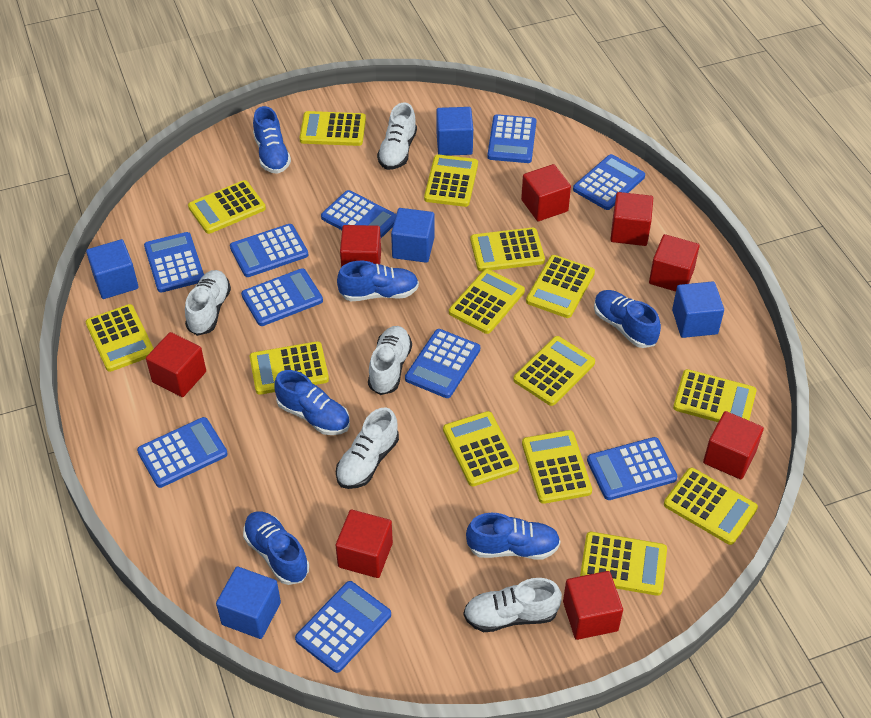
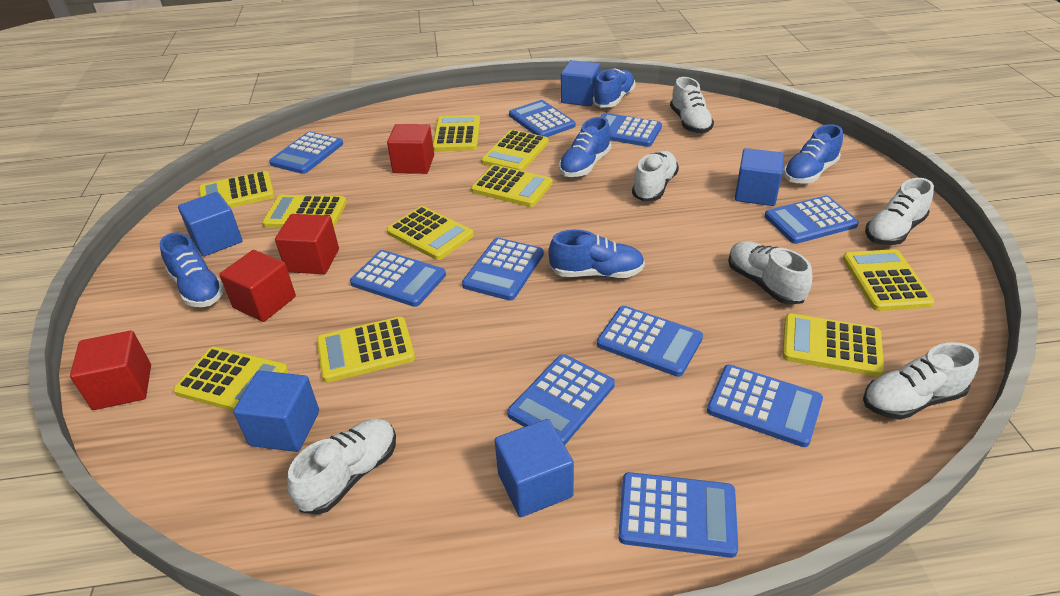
blue shoe: 6 -> 5
red cube: 8 -> 4
white shoe: 5 -> 6
yellow calculator: 14 -> 10

